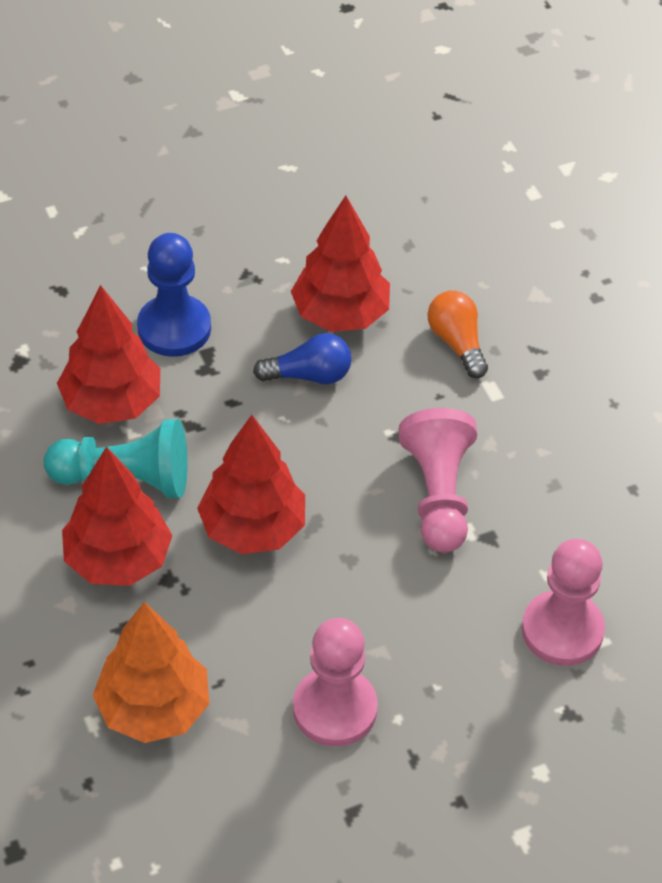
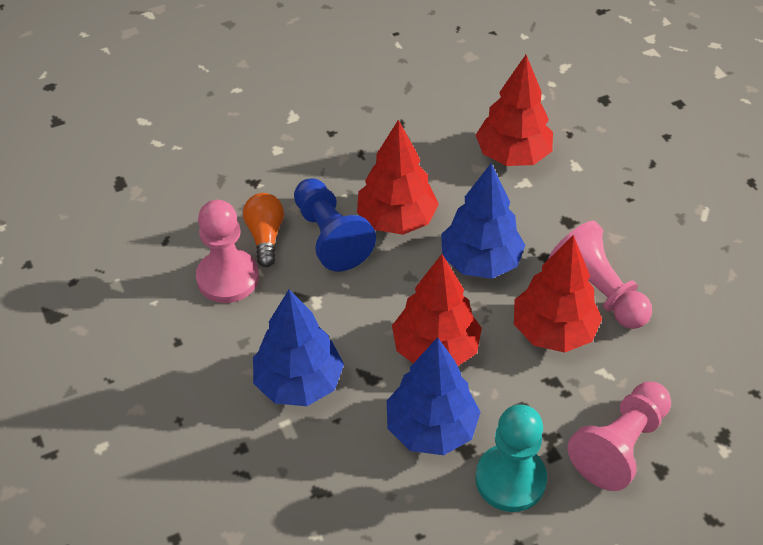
blue light bulb: 1 -> 0
blue tree: 0 -> 3
orange tree: 1 -> 0

